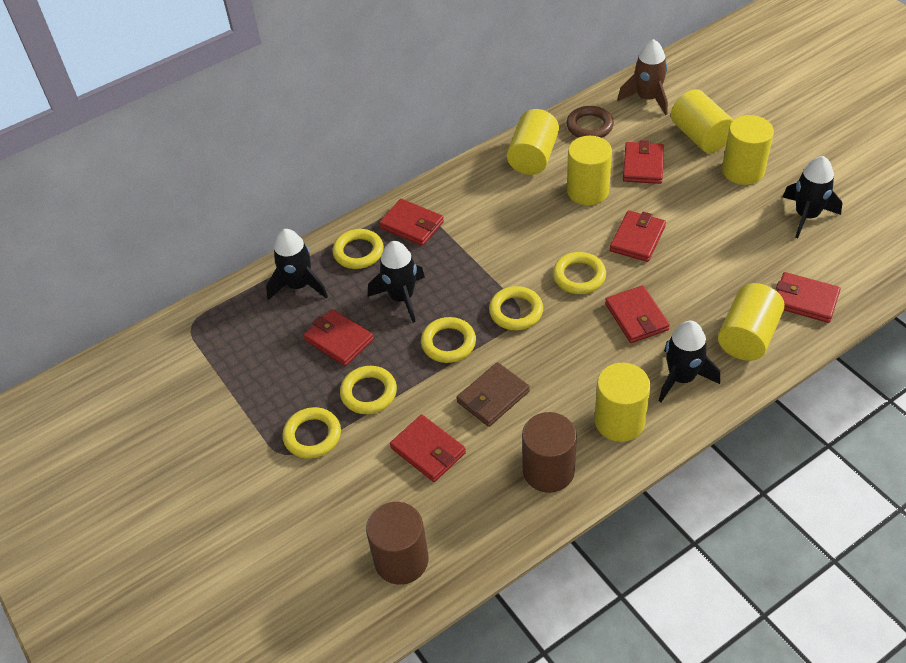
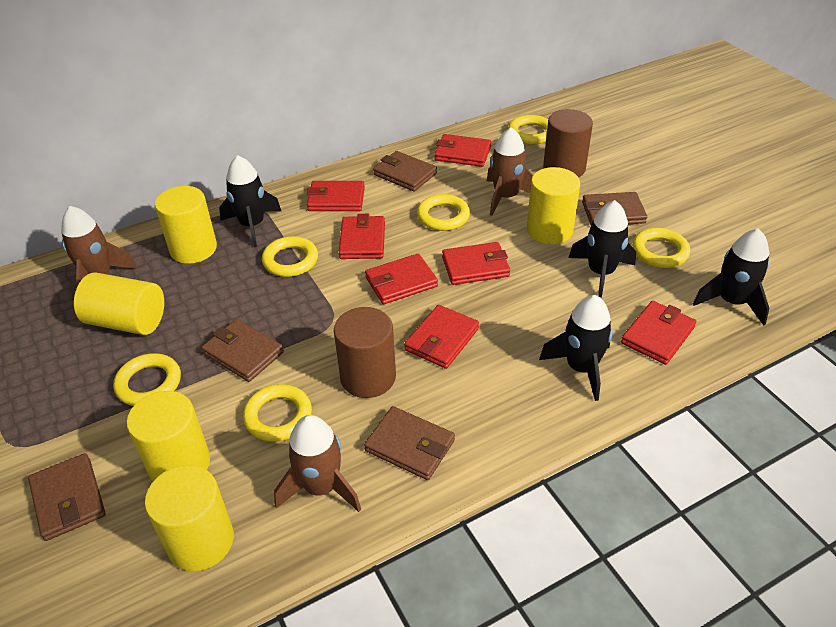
brown ring: 1 -> 0
brown rocket: 1 -> 3
brown wallet: 1 -> 5
yellow cylinder: 6 -> 5

